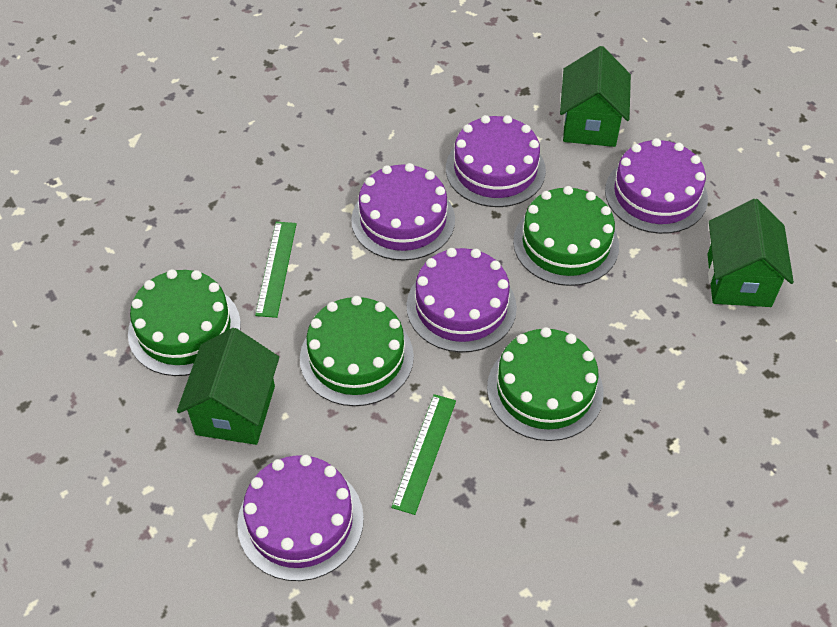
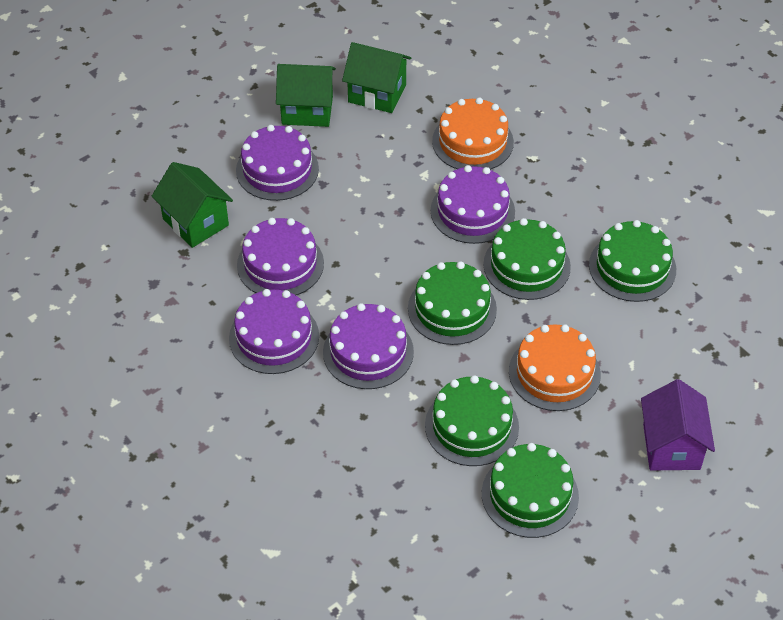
green cake: 4 -> 5
green ruler: 2 -> 0
orange cake: 0 -> 2
purple house: 0 -> 1

